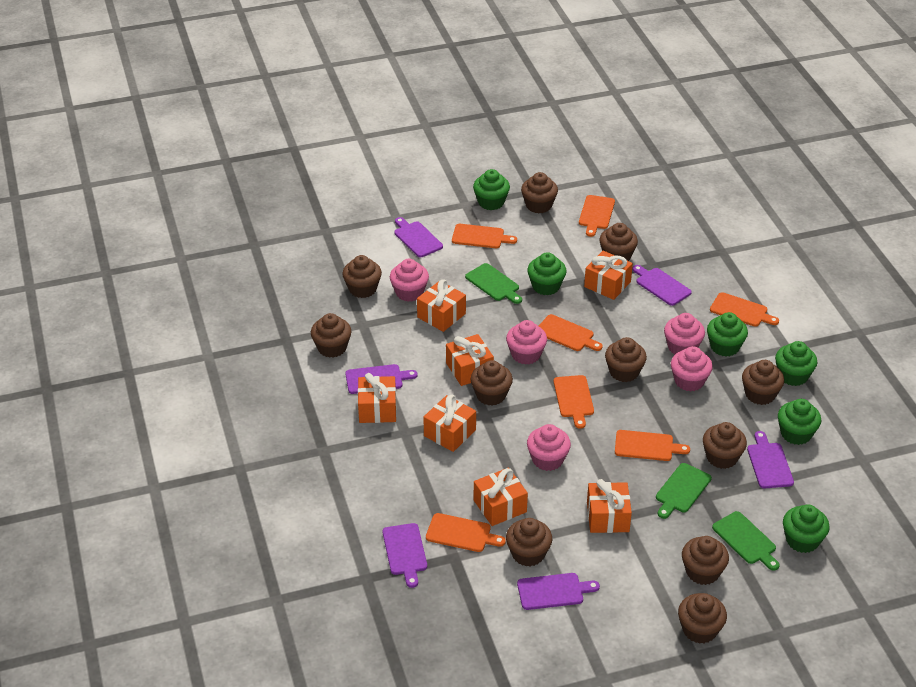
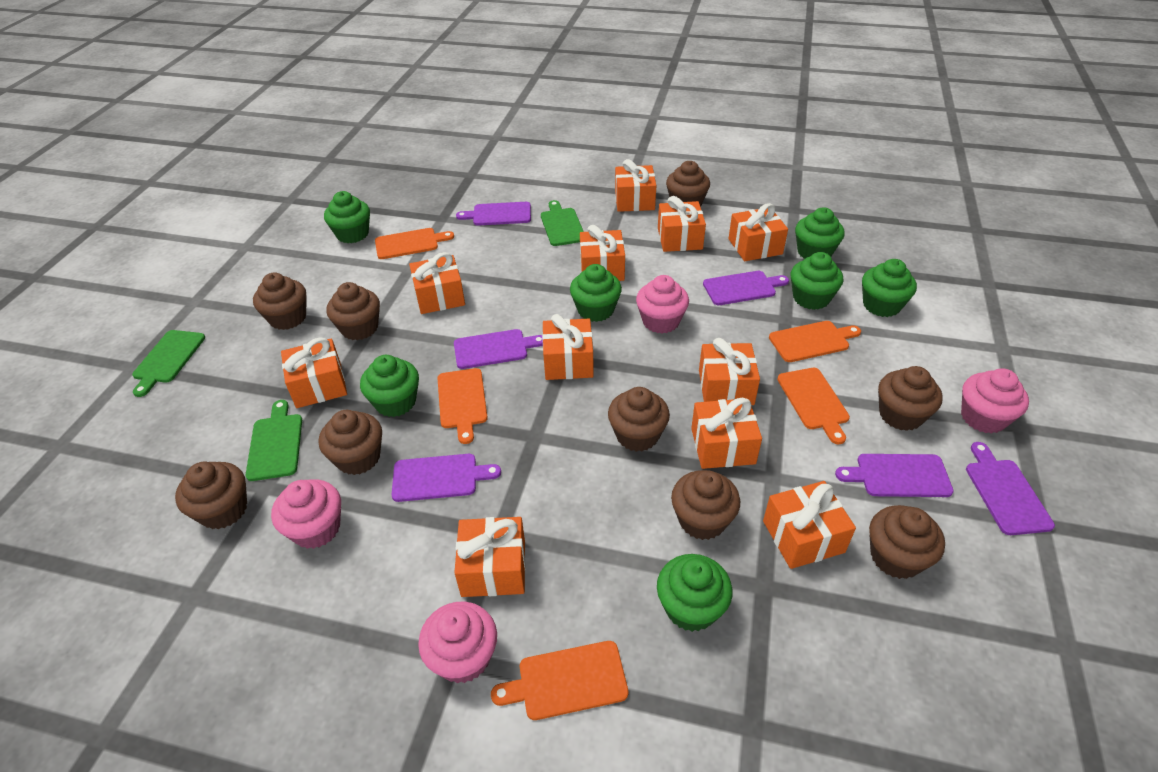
brown cupcake: 11 -> 9
green cupcake: 6 -> 7
orange cutting board: 7 -> 5
orange gift: 7 -> 11
pink cupcake: 5 -> 4

